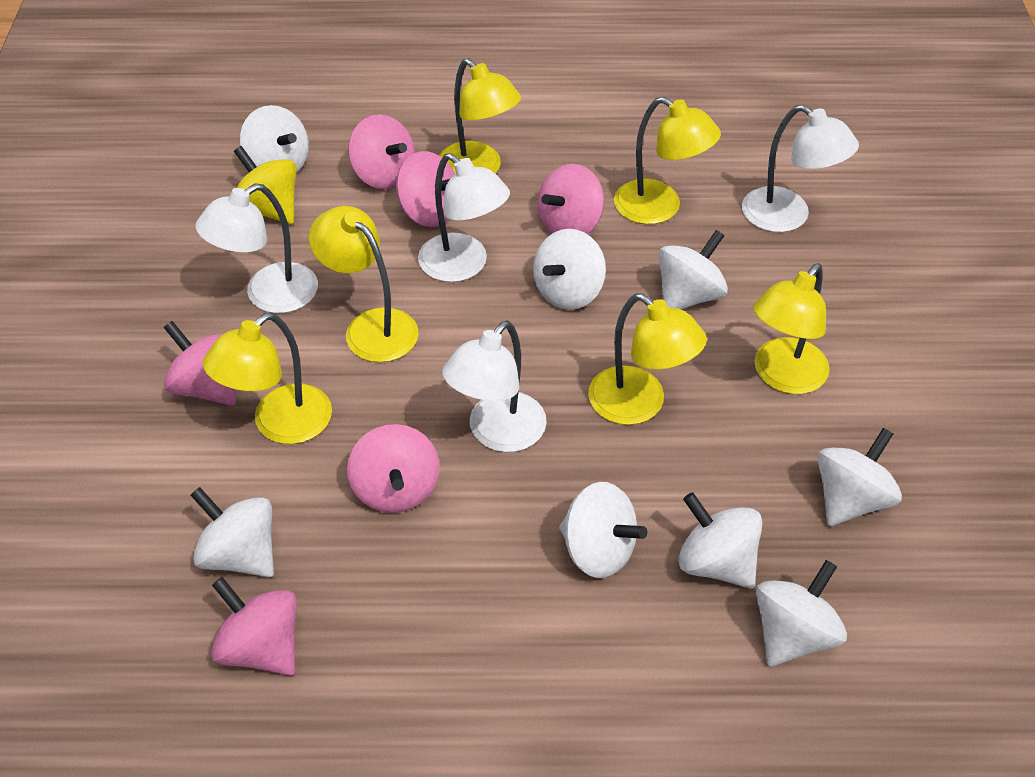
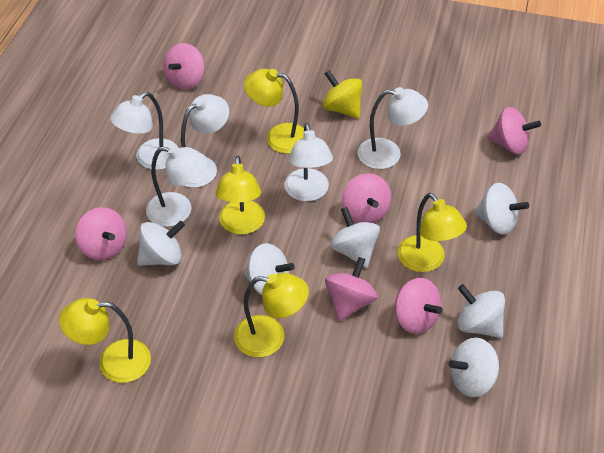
white lamp: 4 -> 5
white spinning top: 8 -> 6
yellow lamp: 6 -> 5

